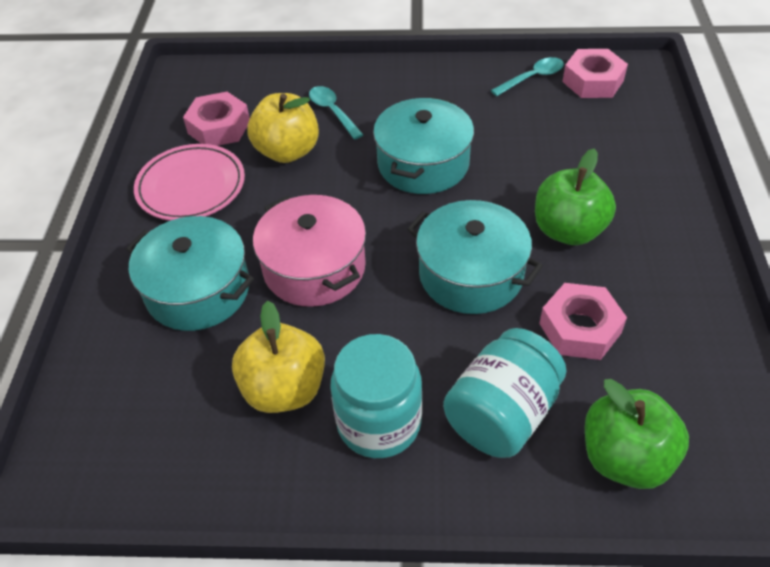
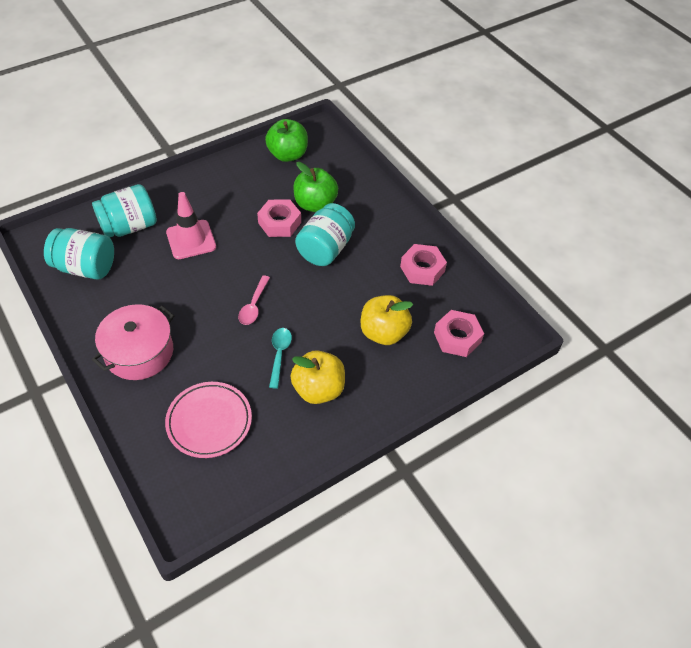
pink spoon: 0 -> 1
pink traffic cone: 0 -> 1
turquoise jar: 2 -> 3
turquoise pot: 3 -> 0
turquoise spoon: 2 -> 1

